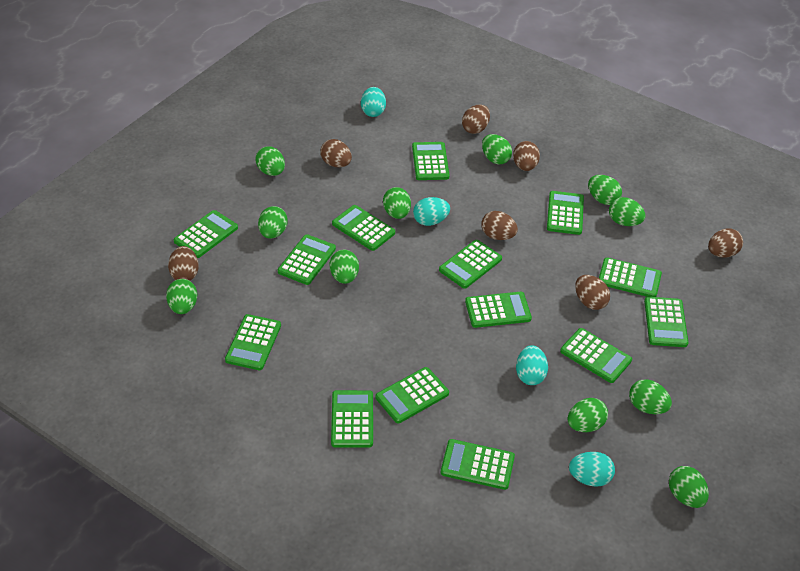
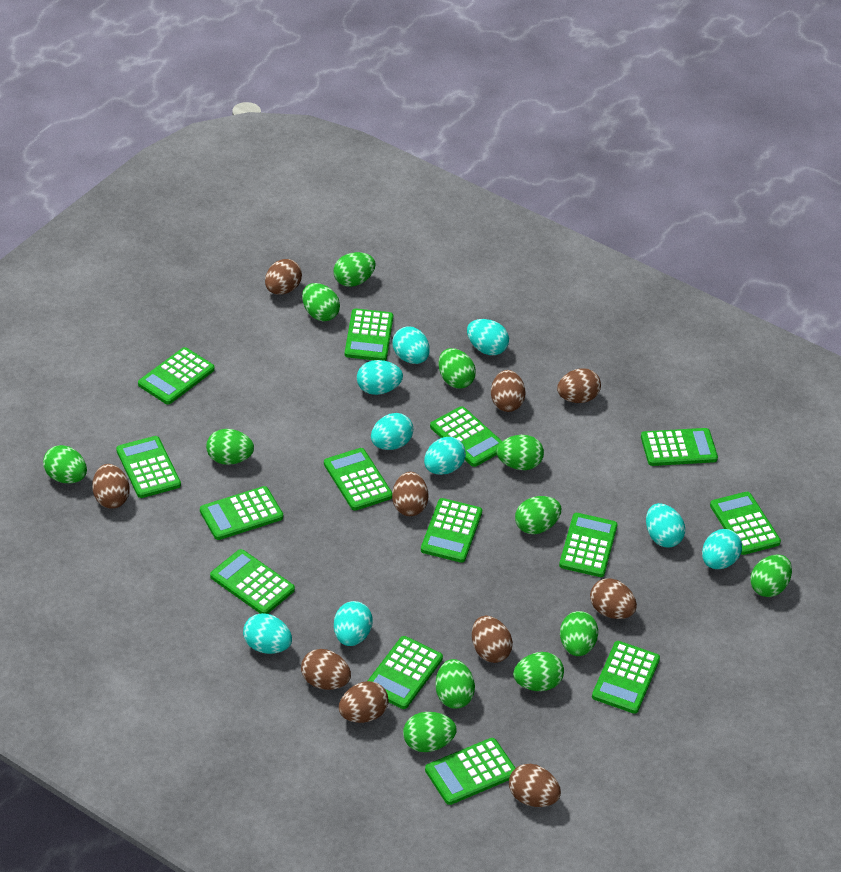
brown egg: 7 -> 10
green egg: 11 -> 12
turquoise egg: 4 -> 9

